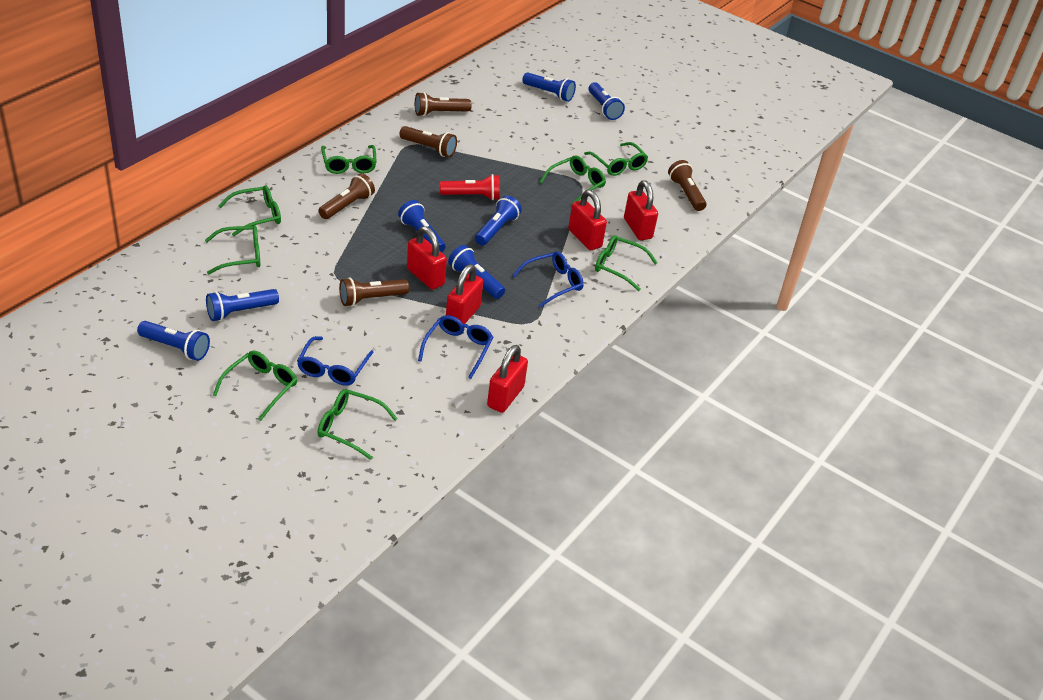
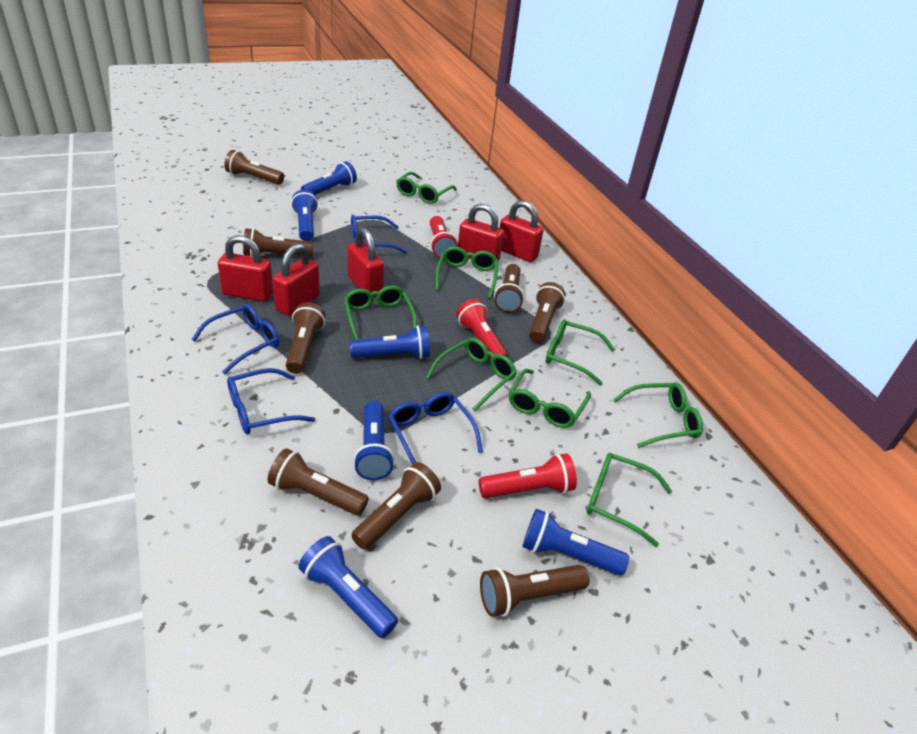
blue flashlight: 7 -> 6
blue glasses: 3 -> 4
brown flashlight: 5 -> 8
red flashlight: 1 -> 3

